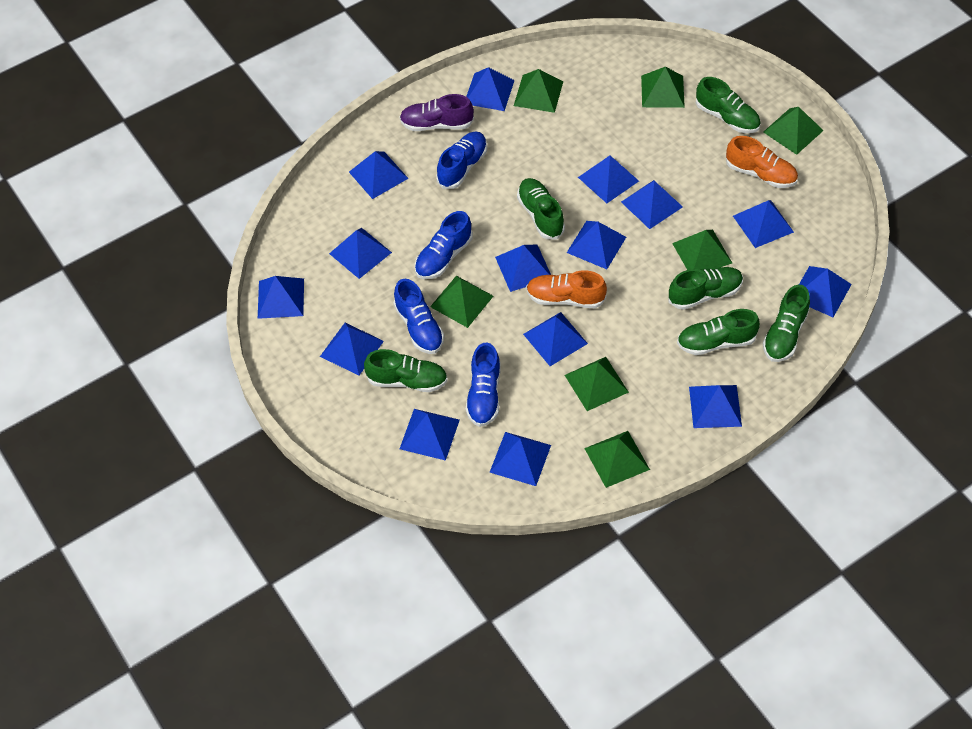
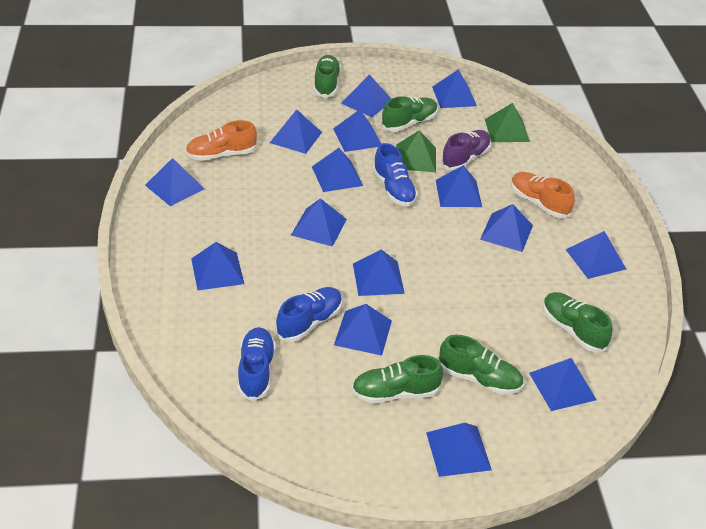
blue shoe: 4 -> 3
green pyramid: 7 -> 2
green shoe: 6 -> 5

